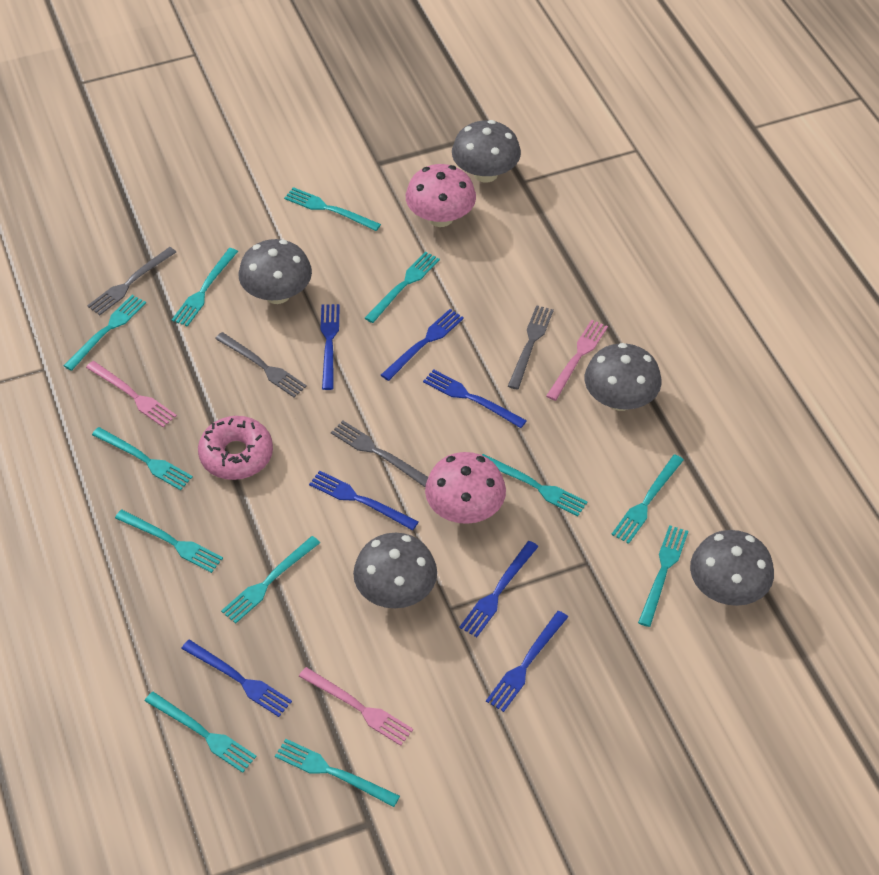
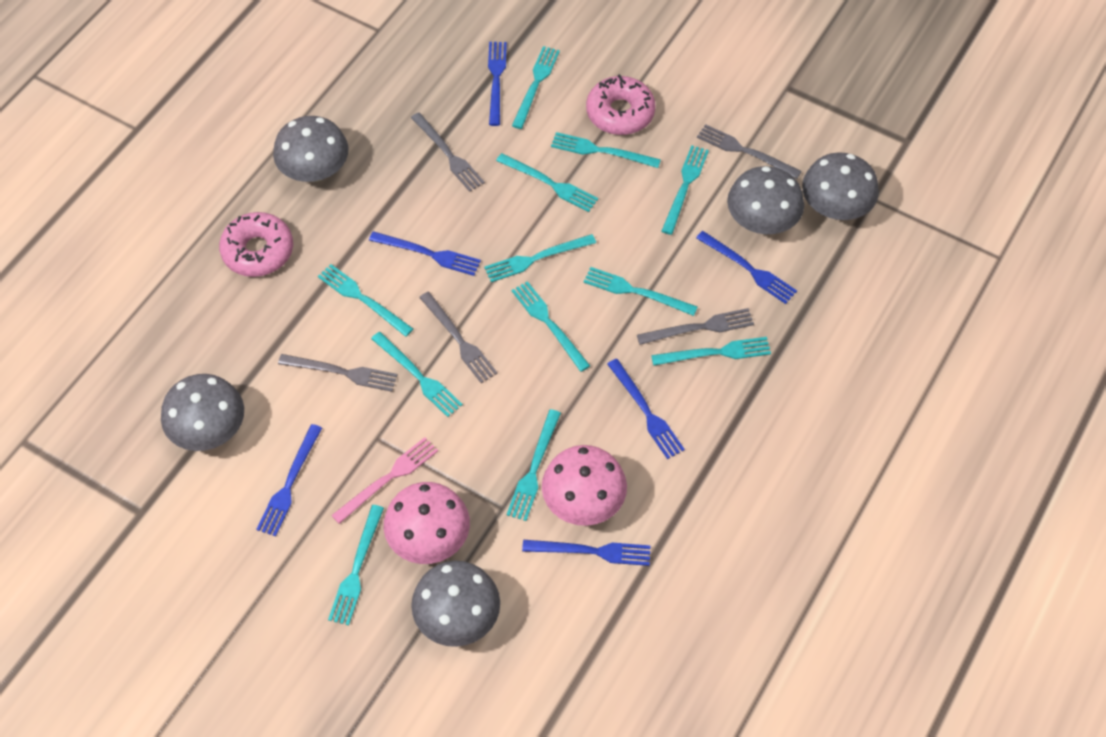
blue fork: 7 -> 6
grey fork: 4 -> 5
pink donut: 1 -> 2
pink fork: 3 -> 1

